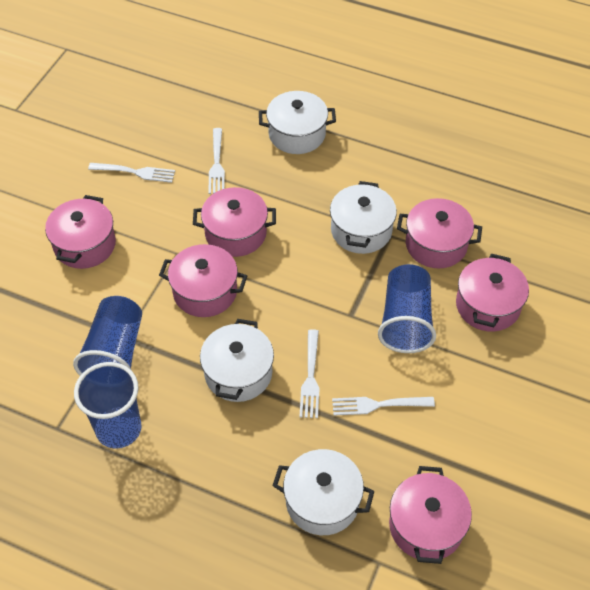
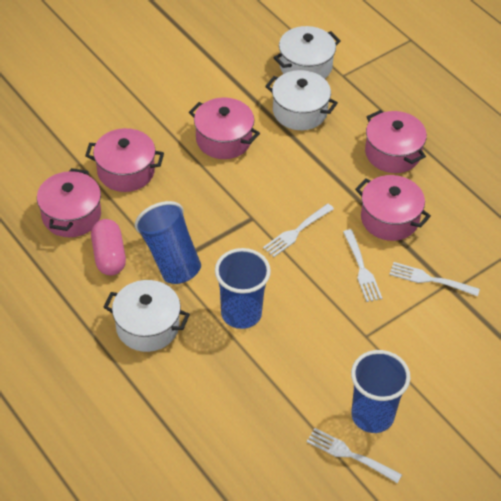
pink capsule: 0 -> 1
pink pot: 6 -> 5
white pot: 4 -> 3

